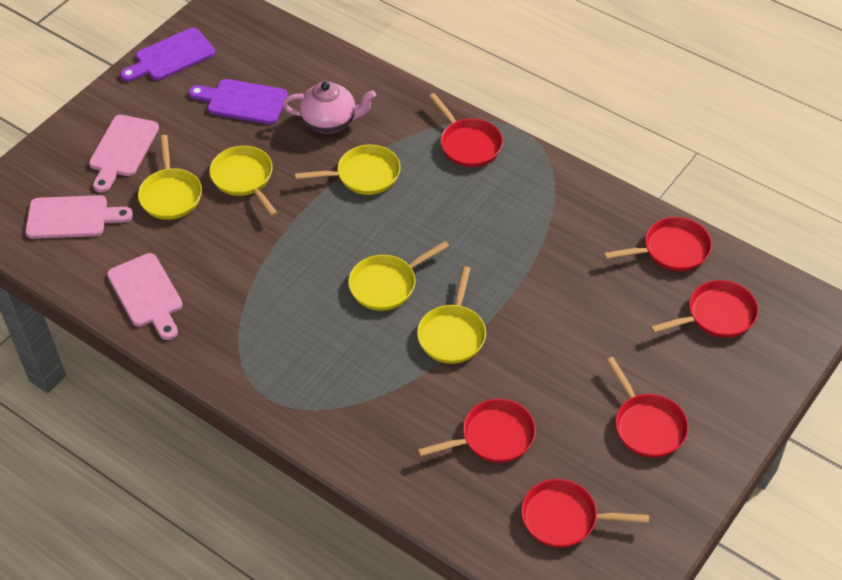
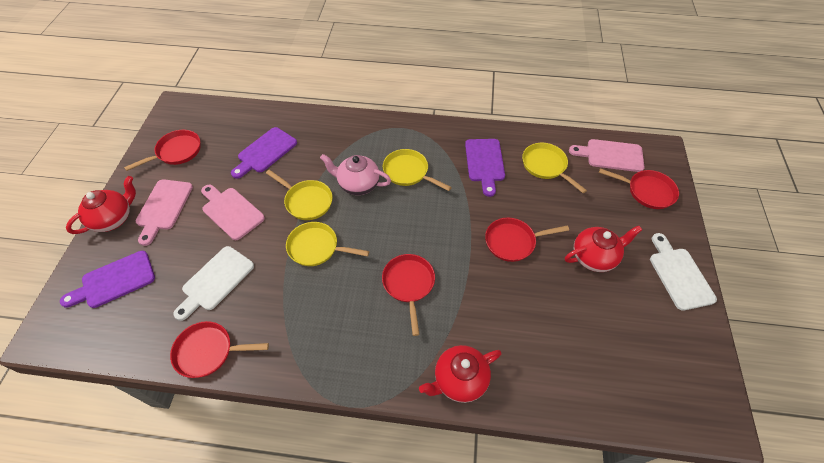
purple cutting board: 2 -> 3
red pan: 6 -> 5
red teapot: 0 -> 3
white cutting board: 0 -> 2
yellow pan: 5 -> 4

